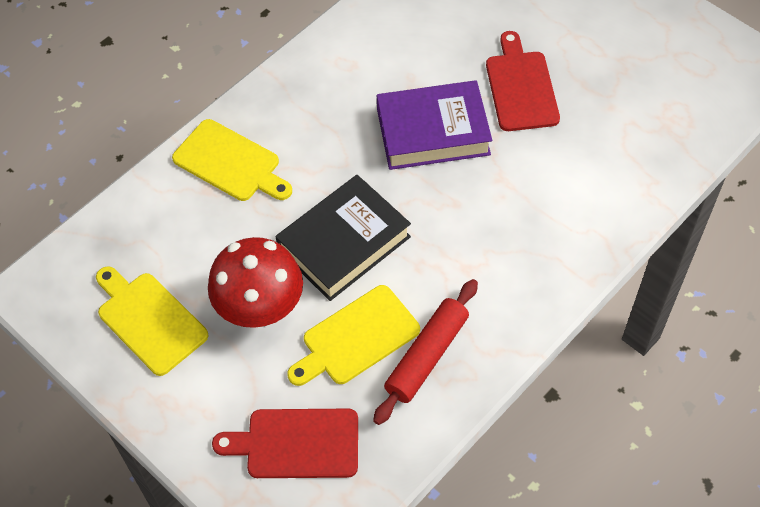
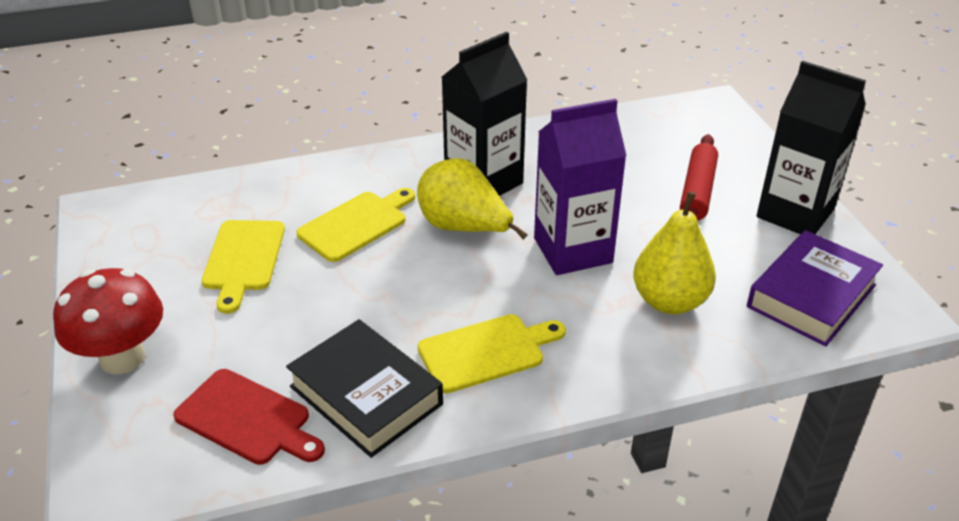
black carton: 0 -> 2
purple carton: 0 -> 1
red cutting board: 2 -> 1
yellow pear: 0 -> 2

